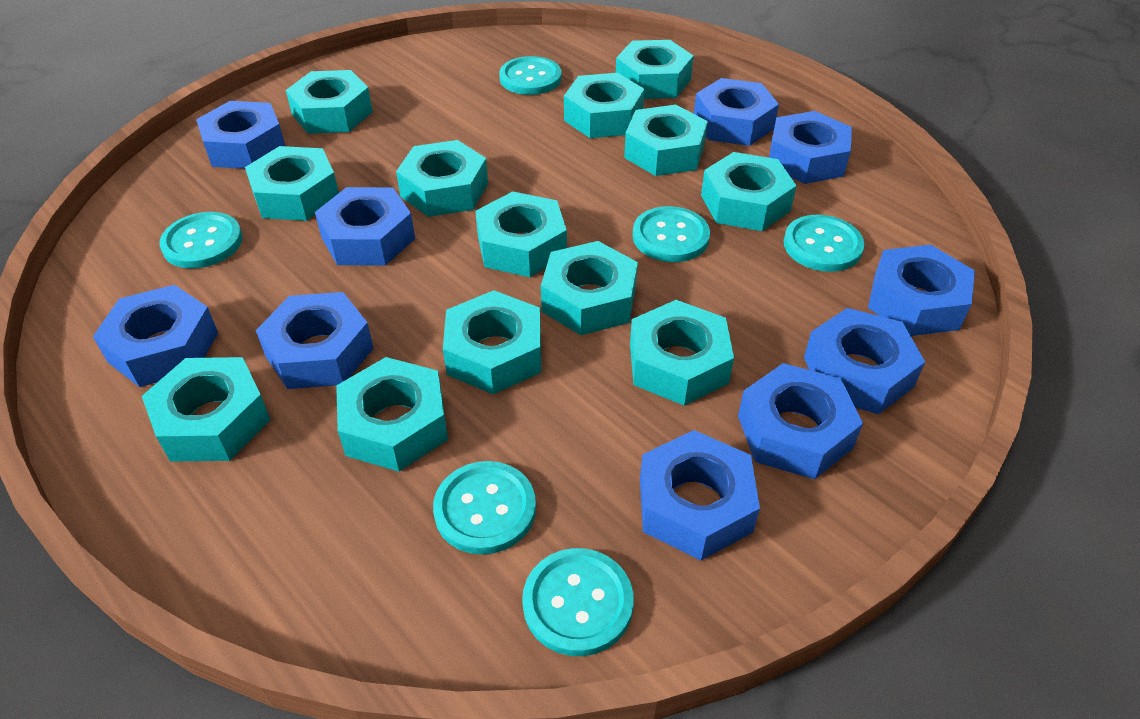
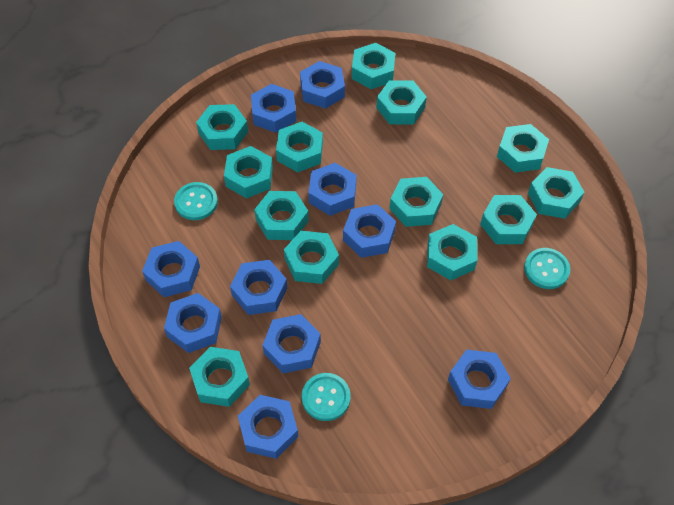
turquoise button: 6 -> 3

